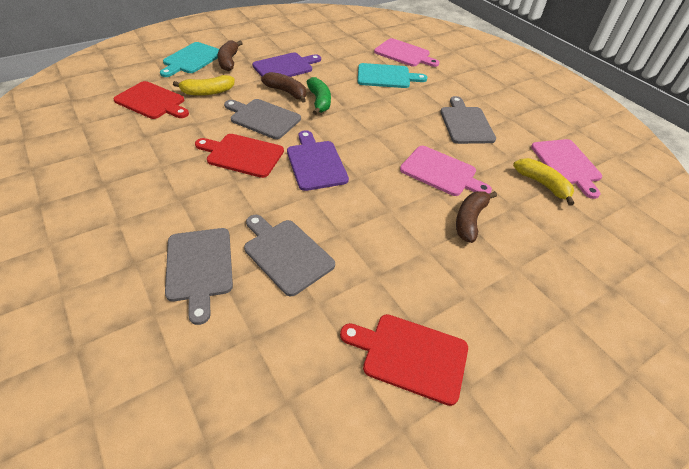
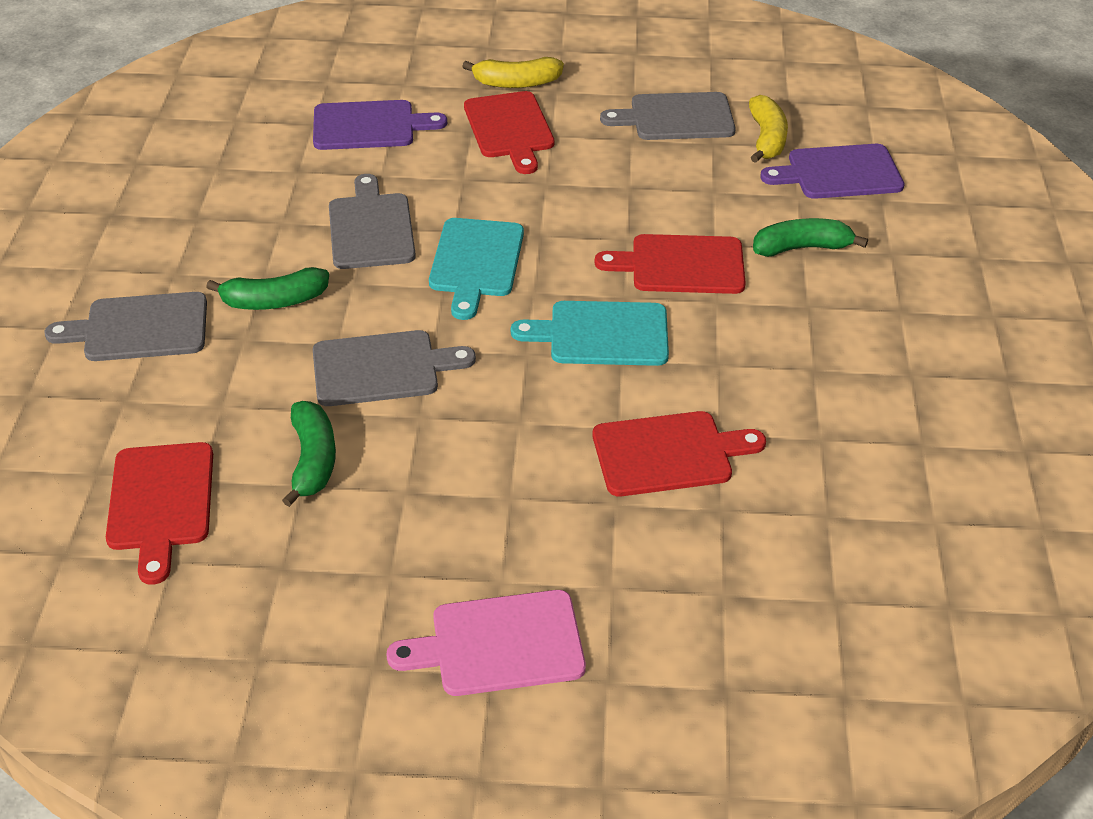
brown banana: 3 -> 0
green banana: 1 -> 3
pink cutting board: 3 -> 1
red cutting board: 3 -> 4

